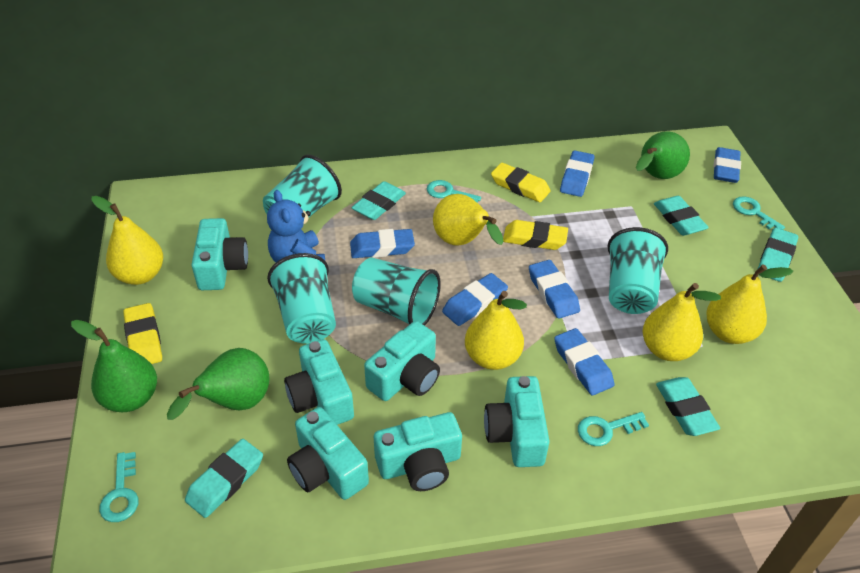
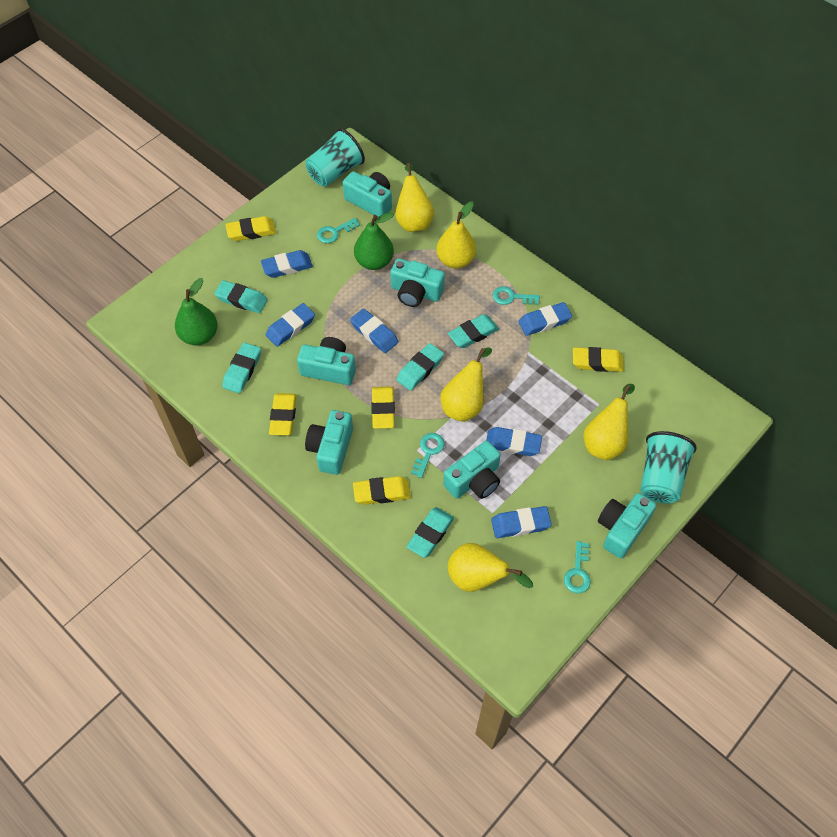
blue teddy bear: 1 -> 0
green pear: 3 -> 2
turquoise cup: 4 -> 2
yellow eraser: 3 -> 5

